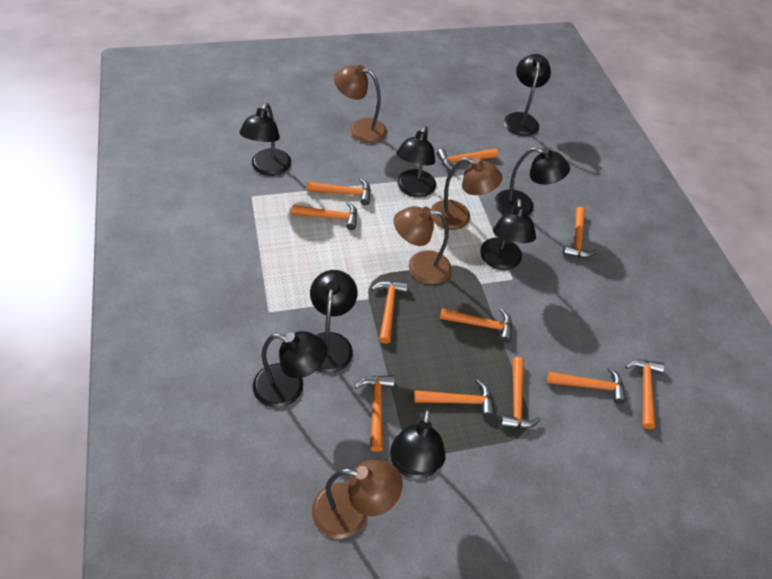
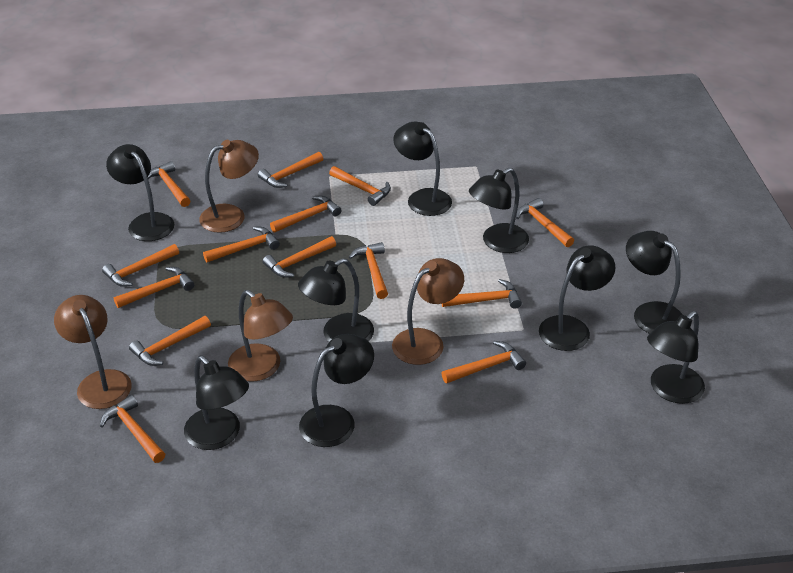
black lamp: 8 -> 9
orange hammer: 11 -> 14

